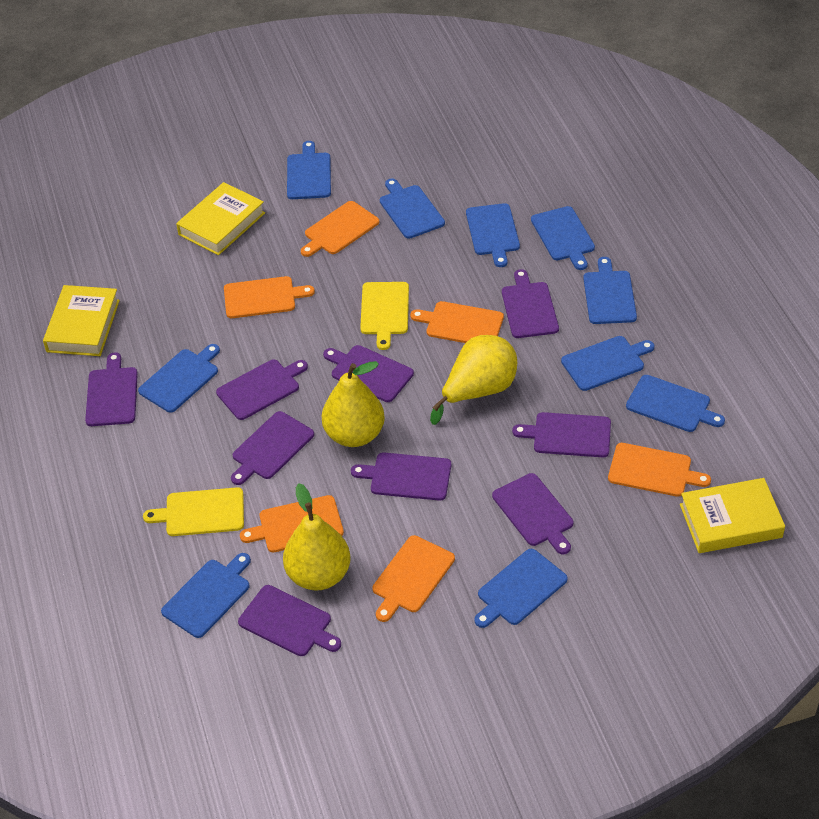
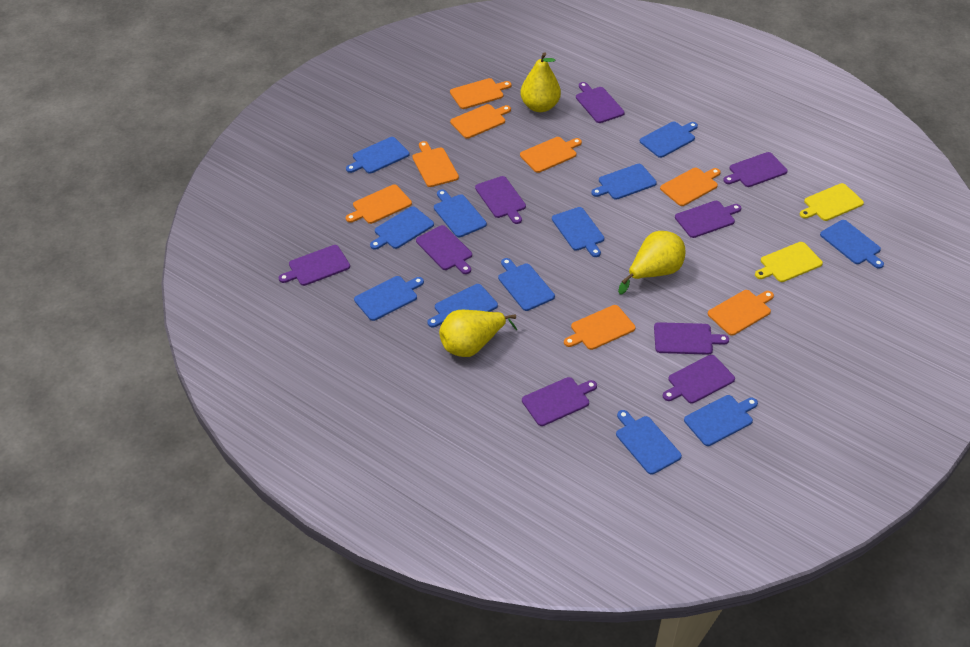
blue cutting board: 10 -> 12
orange cutting board: 6 -> 8
yellow book: 3 -> 0

